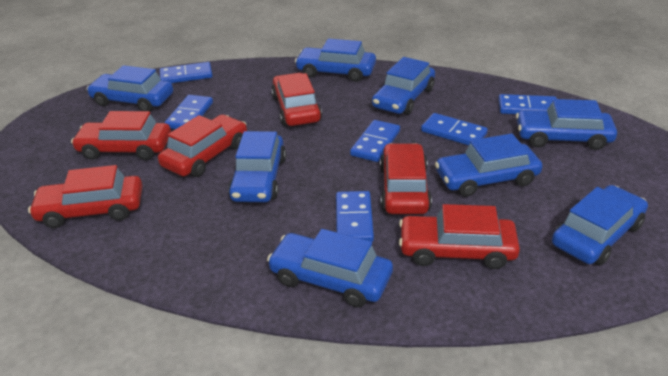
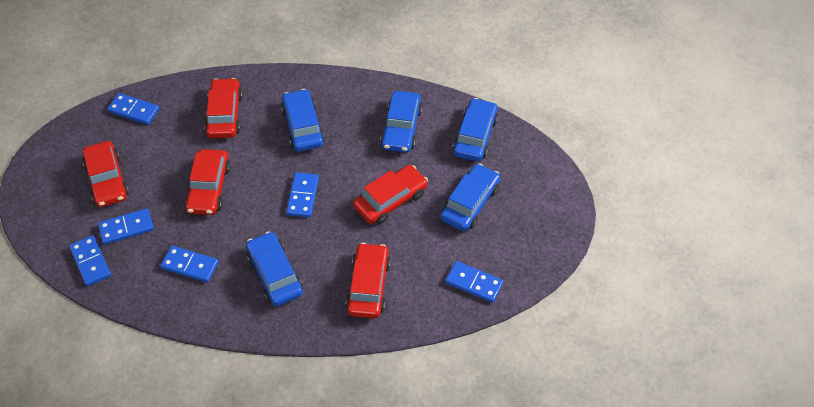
blue car: 8 -> 5
red car: 6 -> 5

